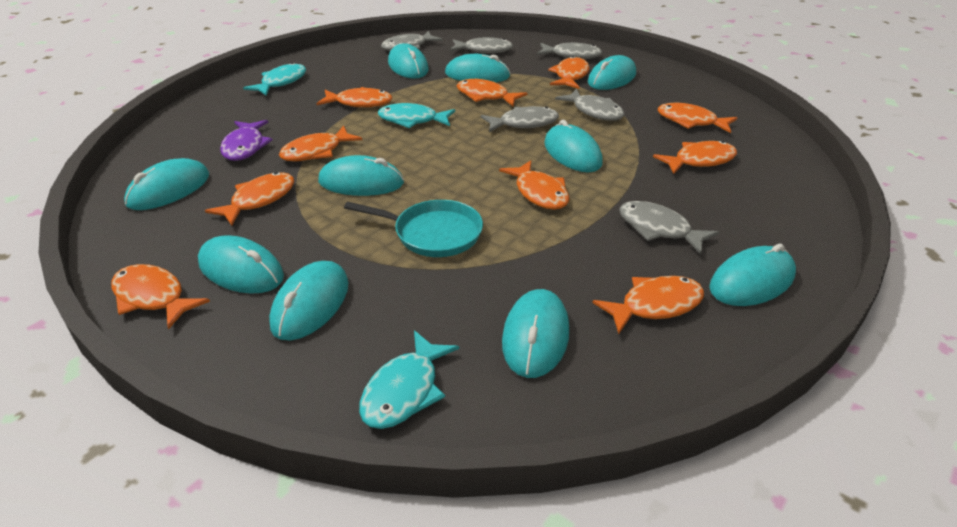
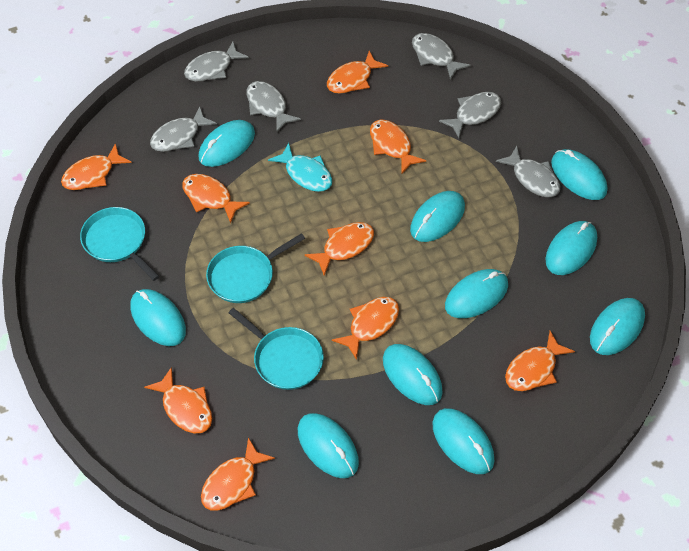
orange fish: 10 -> 9
purple fish: 1 -> 0
turquoise fish: 3 -> 1
turquoise pan: 1 -> 3

